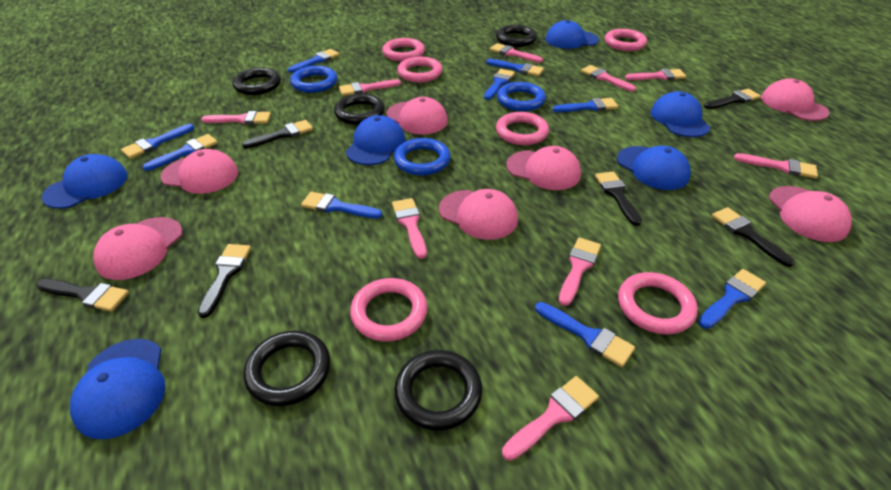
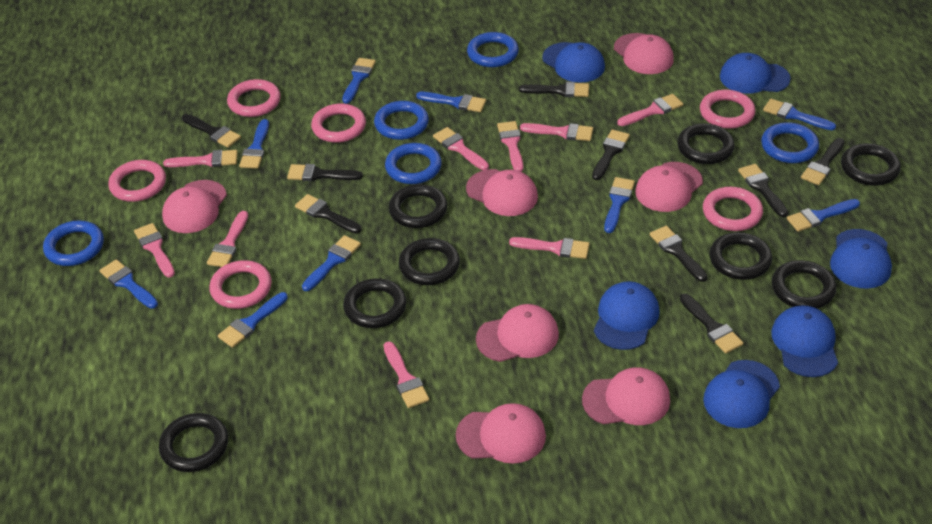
black brush: 6 -> 9
black ring: 5 -> 8
blue ring: 3 -> 5

